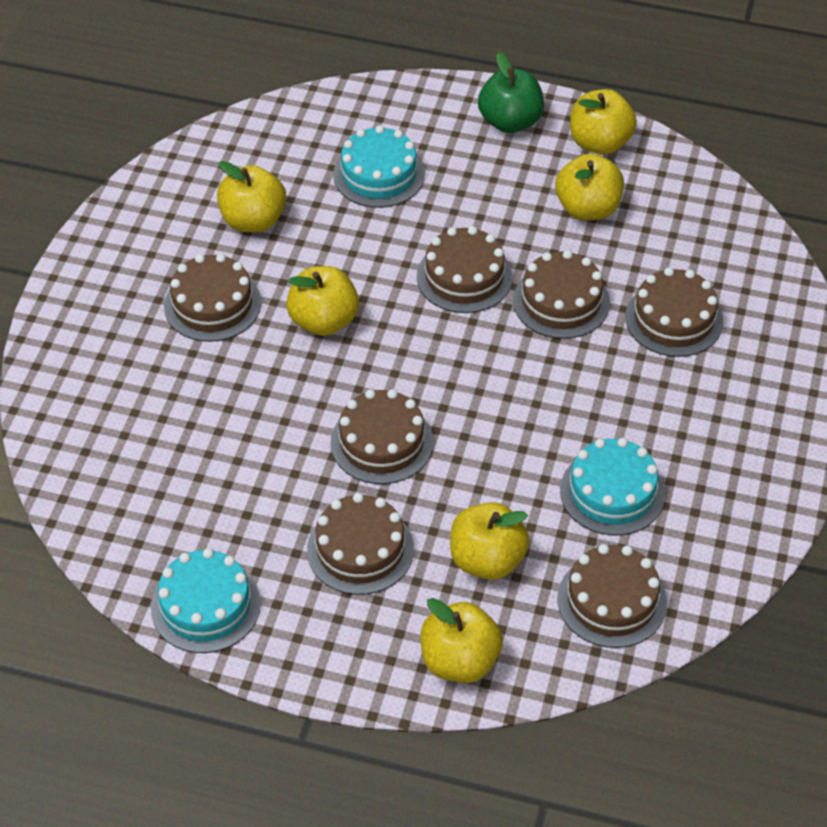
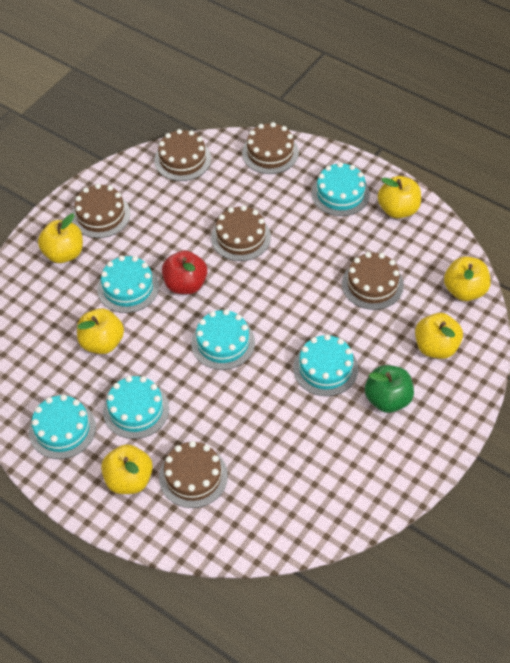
brown cake: 7 -> 6
red apple: 0 -> 1
turquoise cake: 3 -> 6

